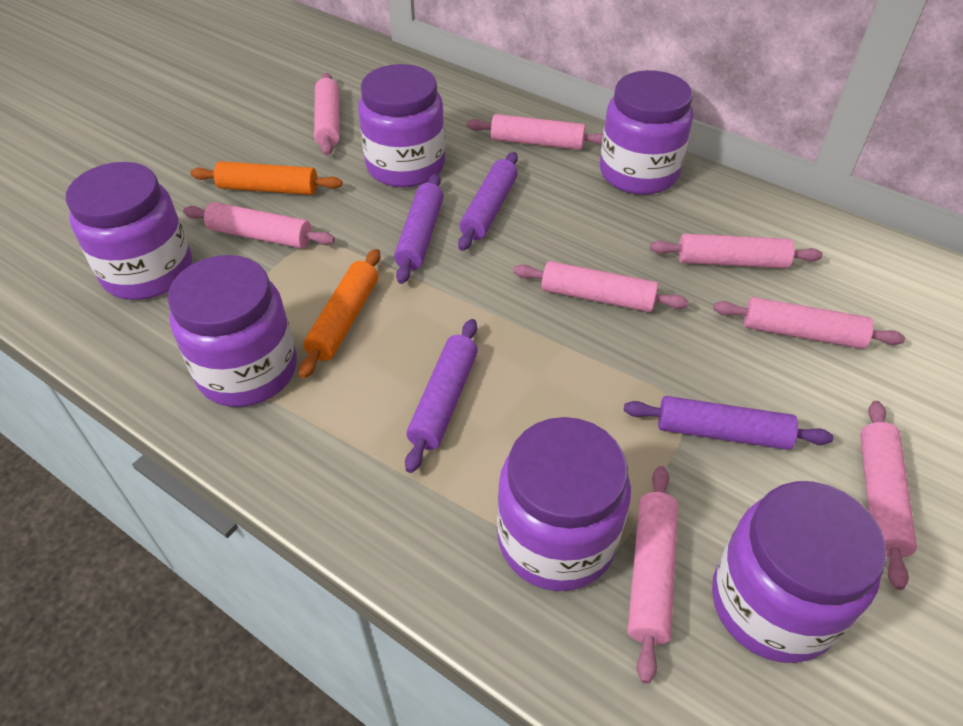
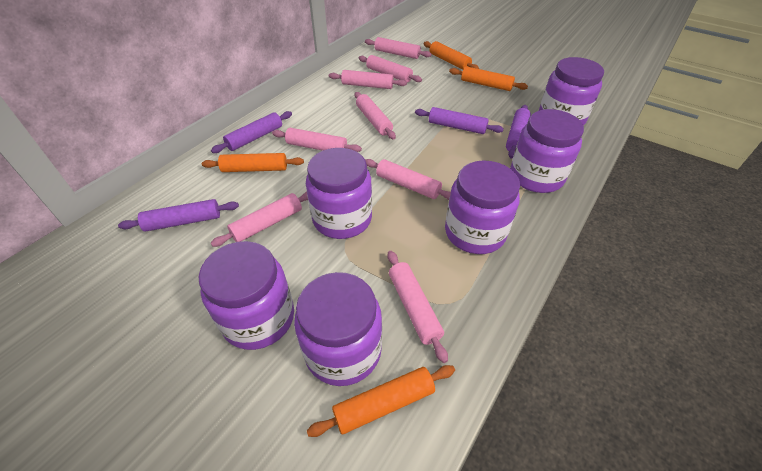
orange rolling pin: 2 -> 4

